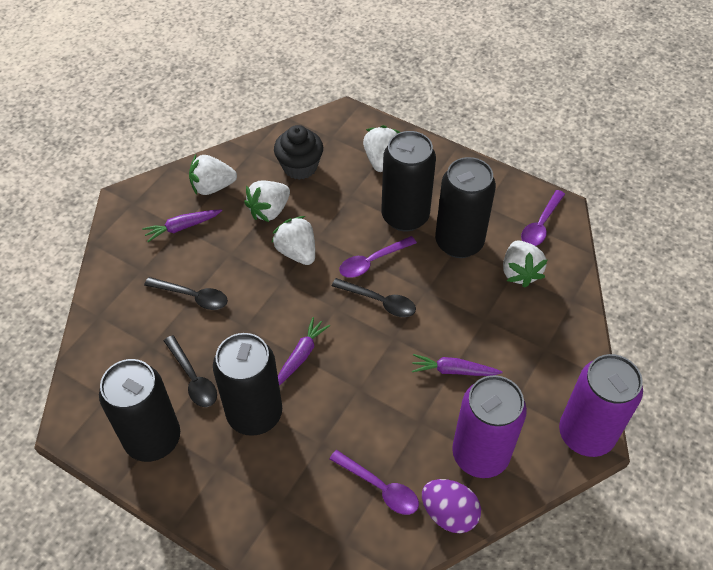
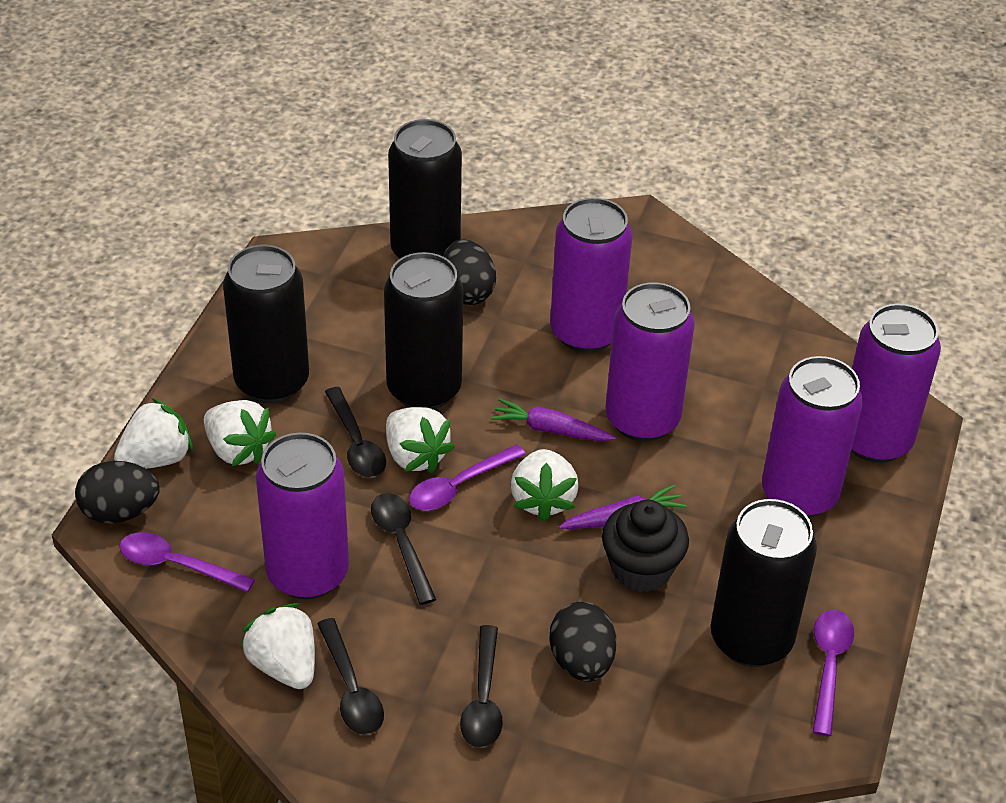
black egg: 0 -> 3
black spoon: 3 -> 4
purple can: 2 -> 5
purple carrot: 3 -> 2
purple egg: 1 -> 0

